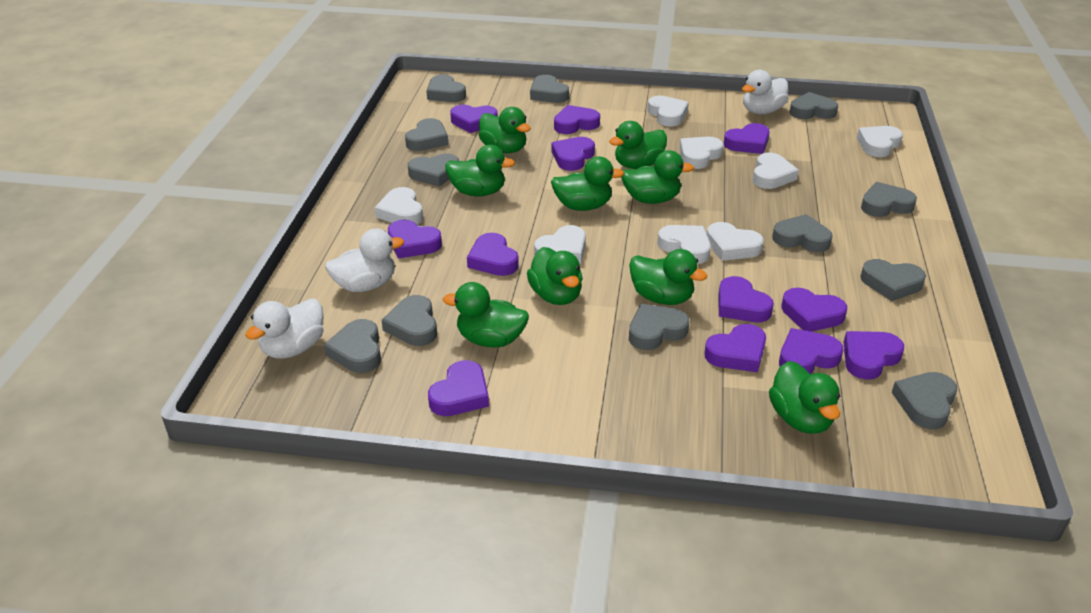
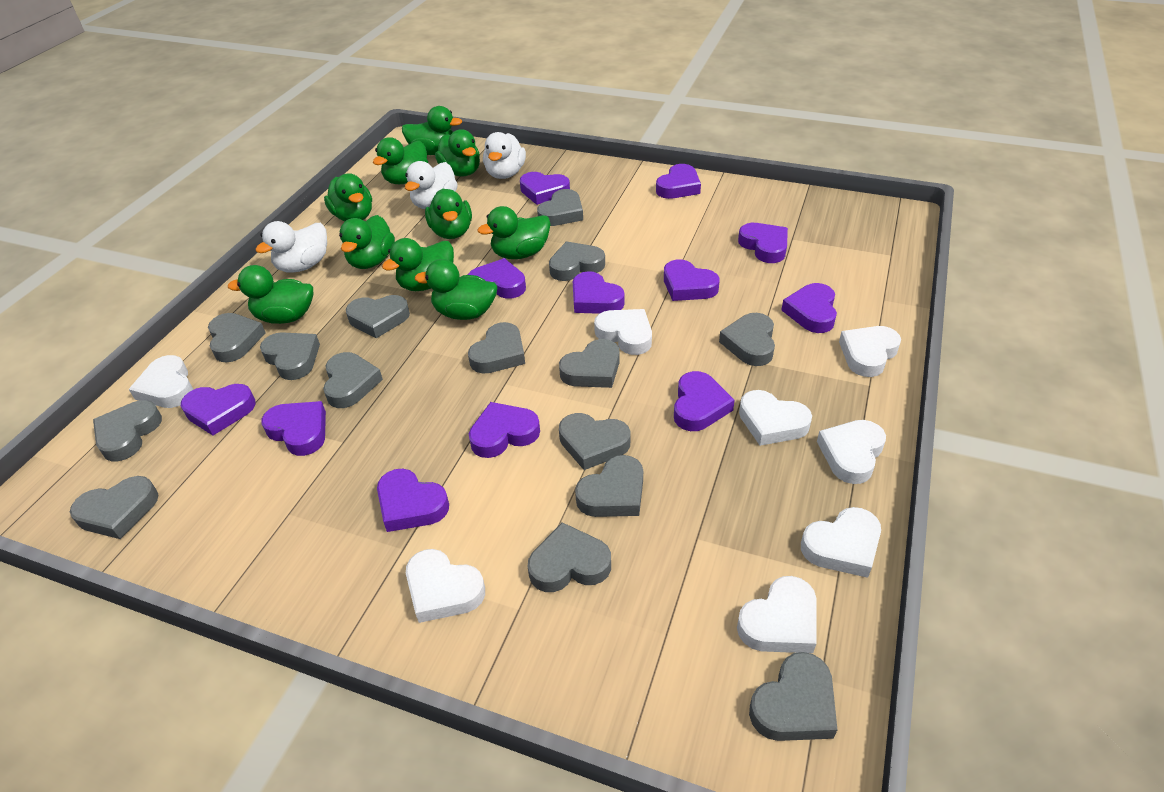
green duck: 9 -> 10
grey heart: 12 -> 15

